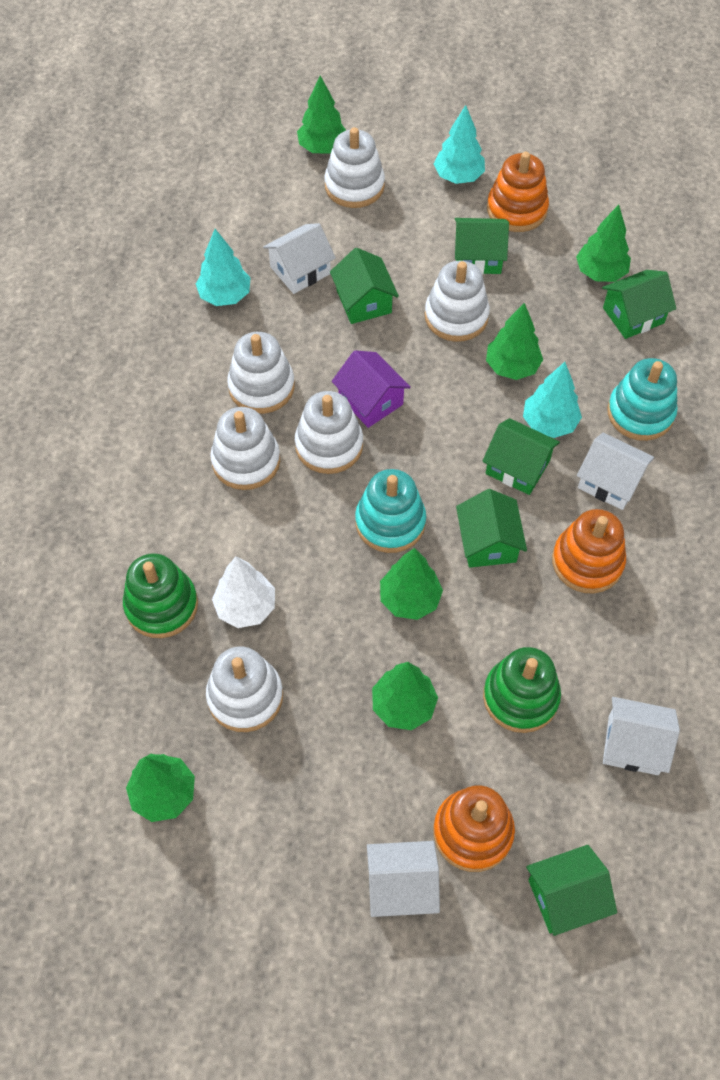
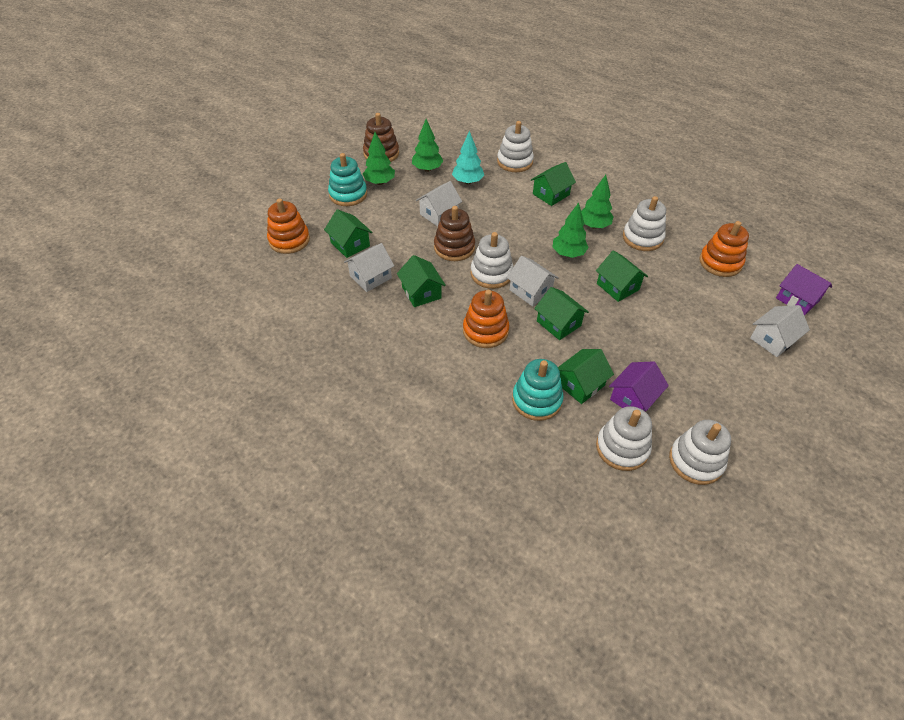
brown stacking toy: 0 -> 2
green stacking toy: 2 -> 0
green tree: 6 -> 4
purple house: 1 -> 2
turquoise tree: 3 -> 1
white stacking toy: 6 -> 5
white tree: 1 -> 0

